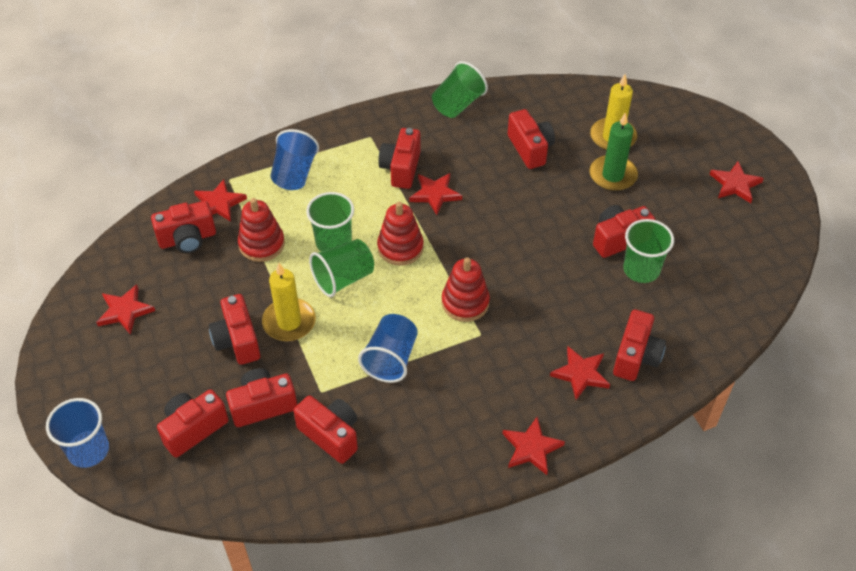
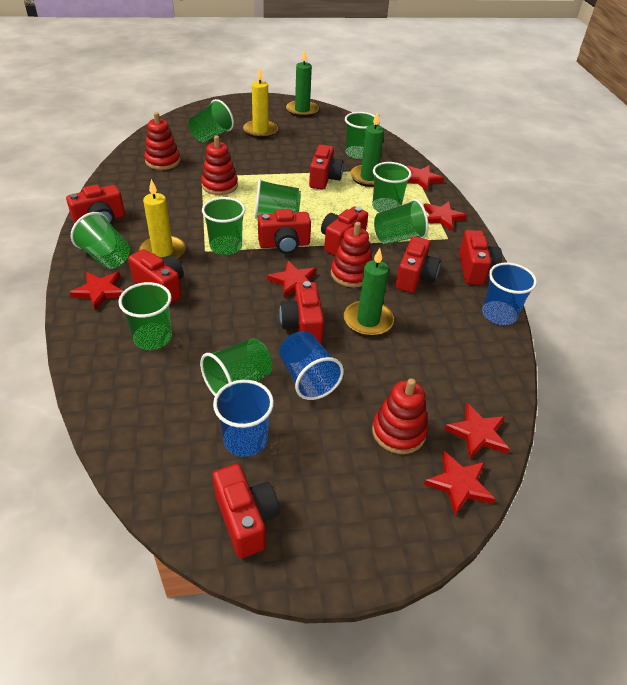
green candle: 1 -> 3
green cup: 4 -> 9
red stacking toy: 3 -> 4

